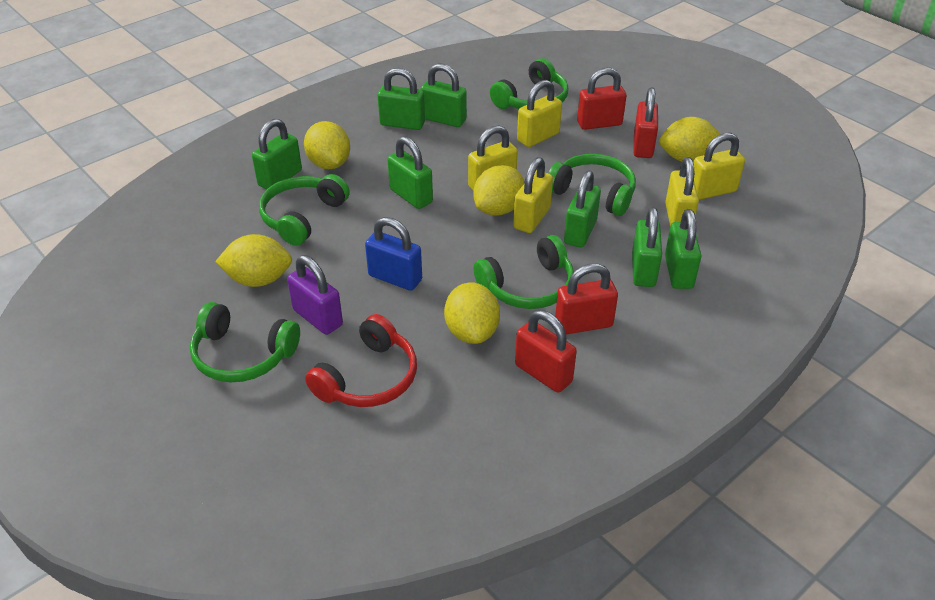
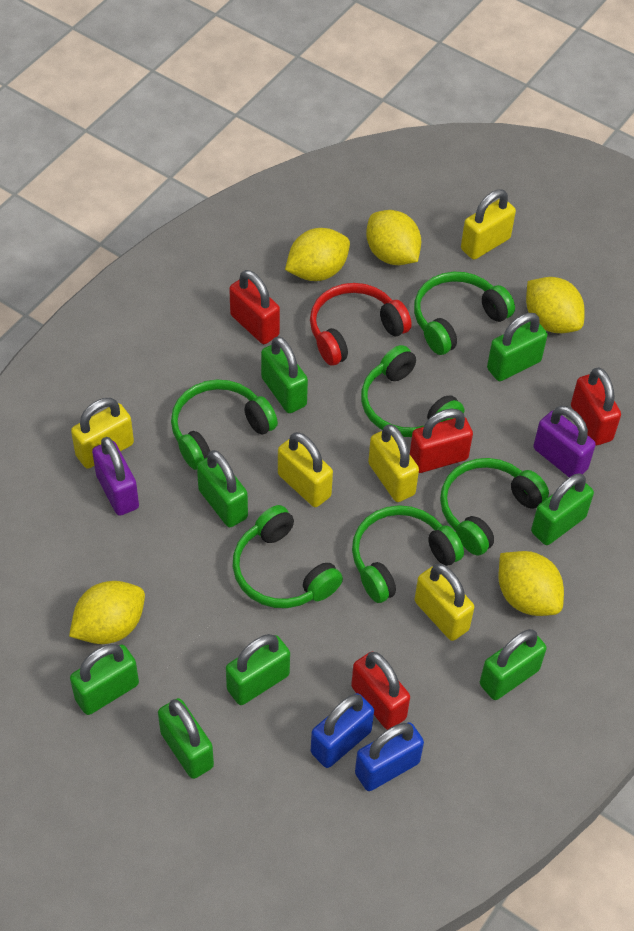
blue padlock: 1 -> 2
green headphones: 5 -> 6
green padlock: 7 -> 8
purple padlock: 1 -> 2

